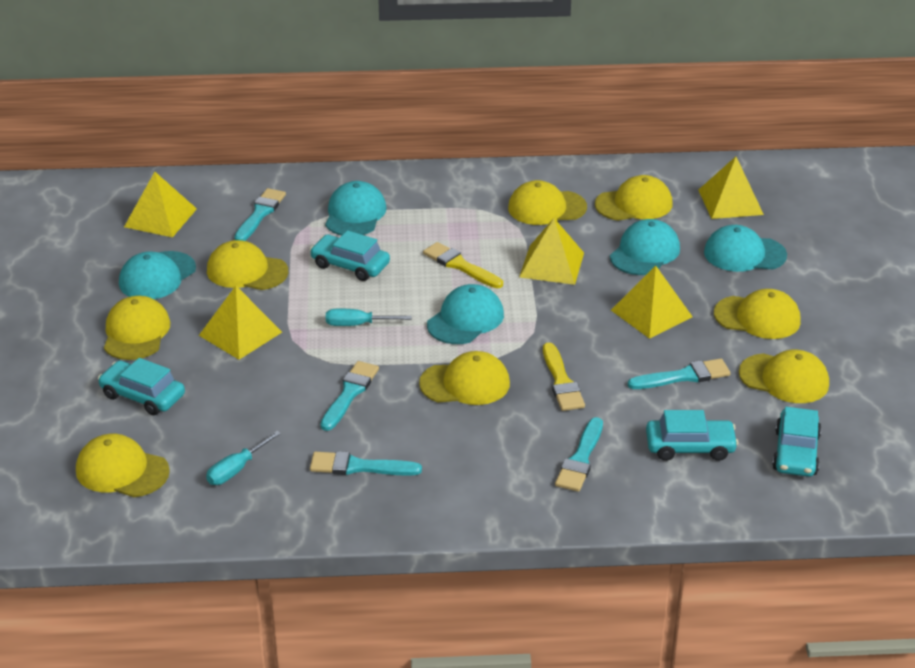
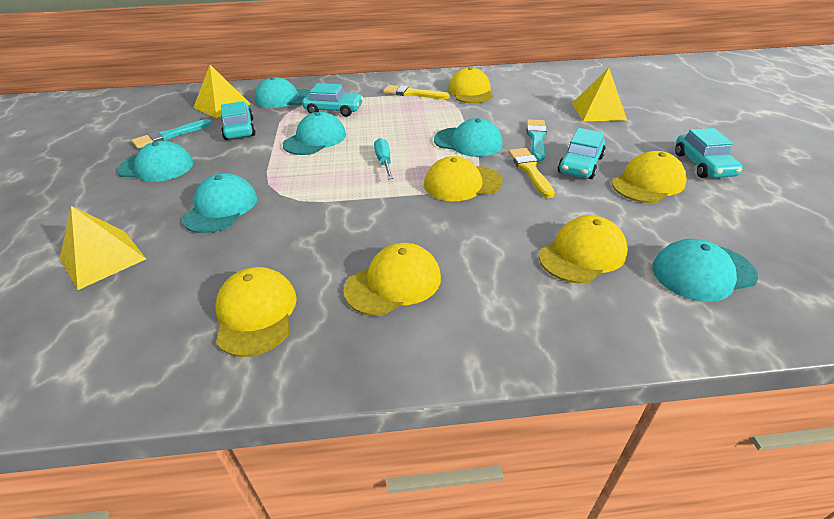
turquoise brush: 5 -> 2
turquoise cap: 5 -> 6
turquoise screwdriver: 2 -> 1
yellow cap: 8 -> 6
yellow pyramid: 5 -> 3

